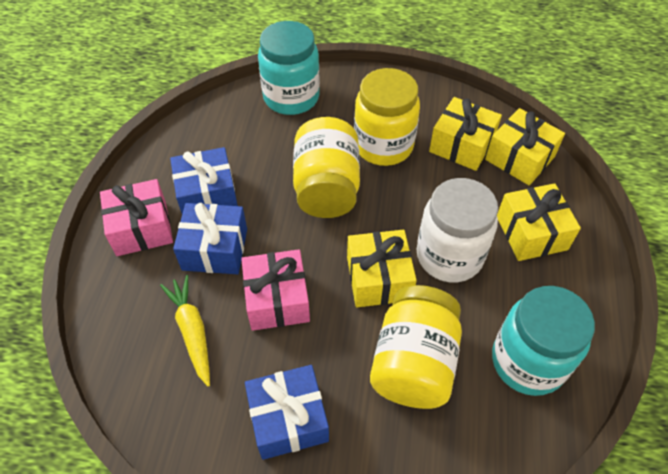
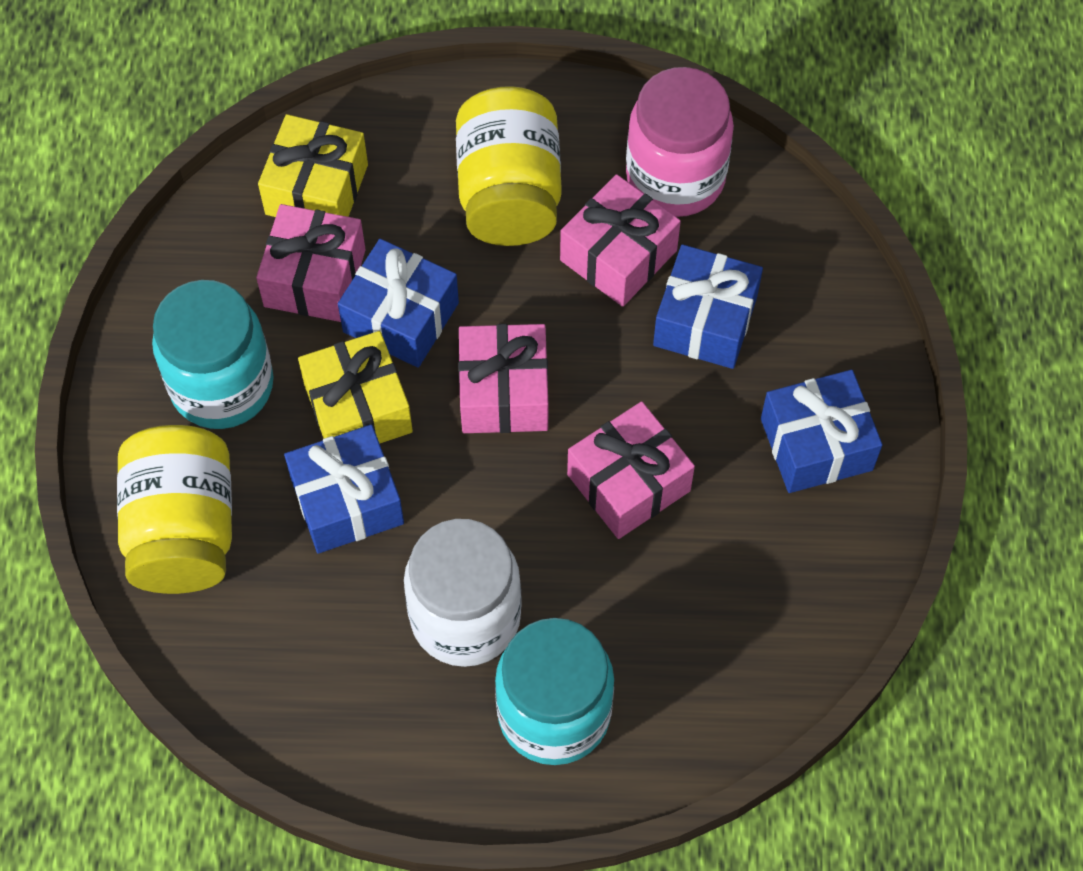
blue gift: 3 -> 4
pink gift: 2 -> 4
pink jar: 0 -> 1
yellow carrot: 1 -> 0
yellow gift: 4 -> 2
yellow jar: 3 -> 2

